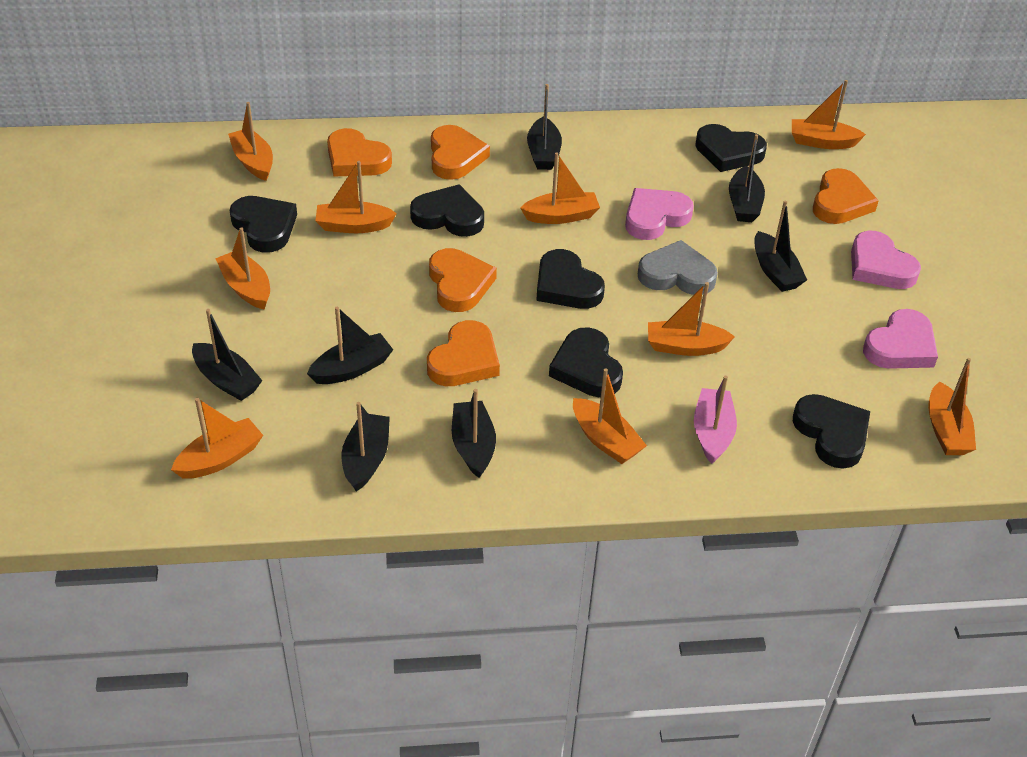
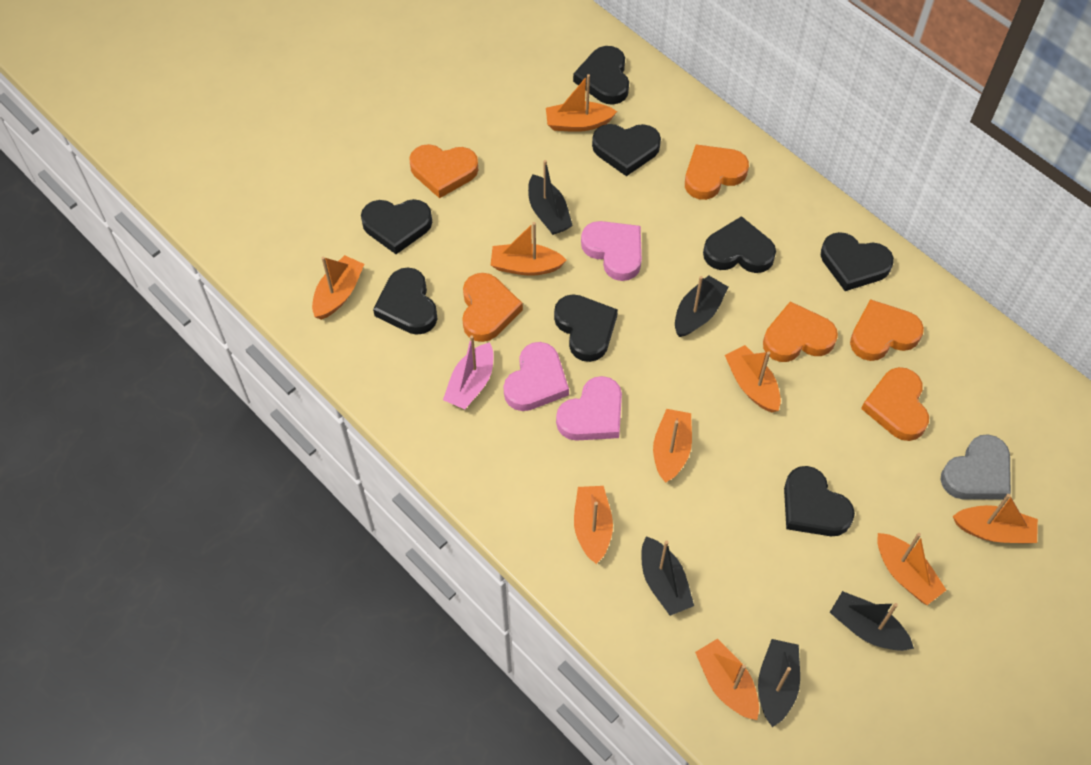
black boat: 7 -> 5
black heart: 6 -> 8
orange heart: 5 -> 6

